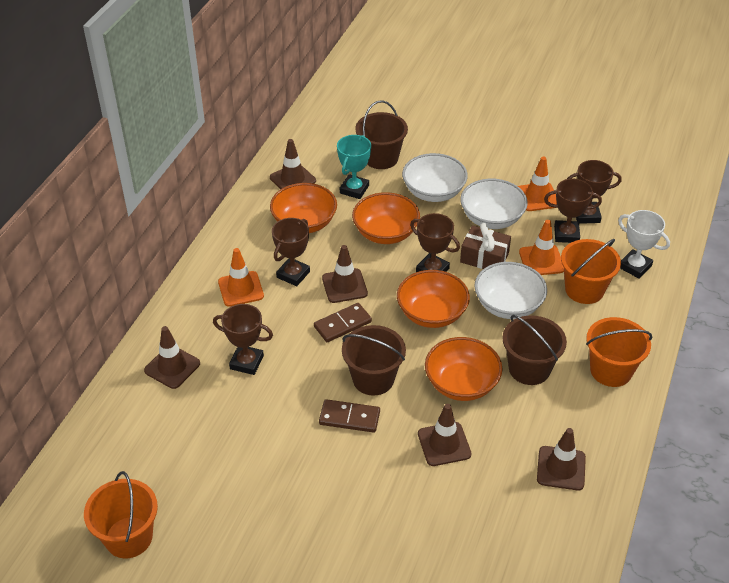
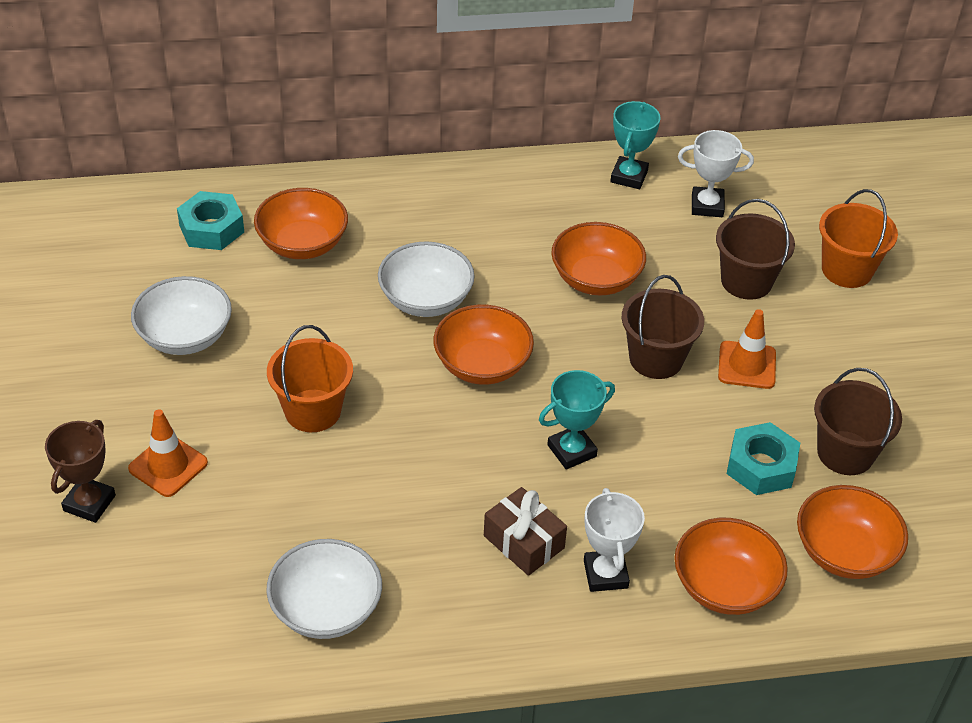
brown domino: 2 -> 0
brown traffic cone: 5 -> 0
brown trophy: 5 -> 1
orange bowl: 4 -> 5
orange bucket: 3 -> 2
orange traffic cone: 3 -> 2
turquoise nut: 0 -> 2
turquoise trophy: 1 -> 2
white trophy: 1 -> 2

